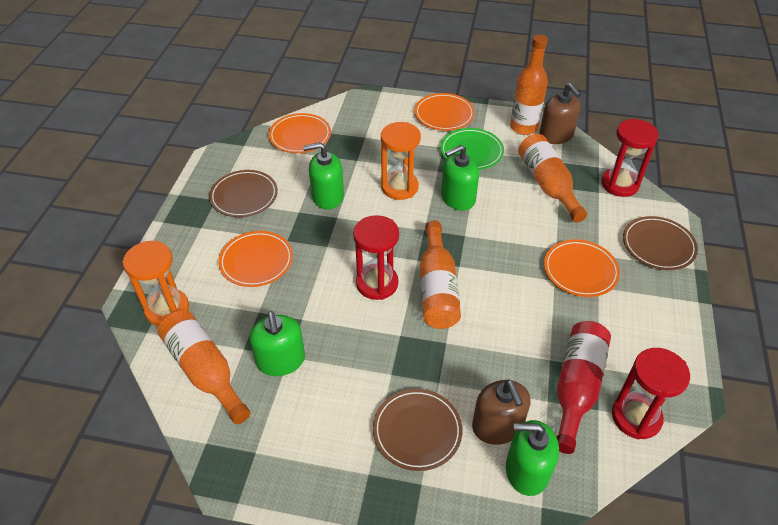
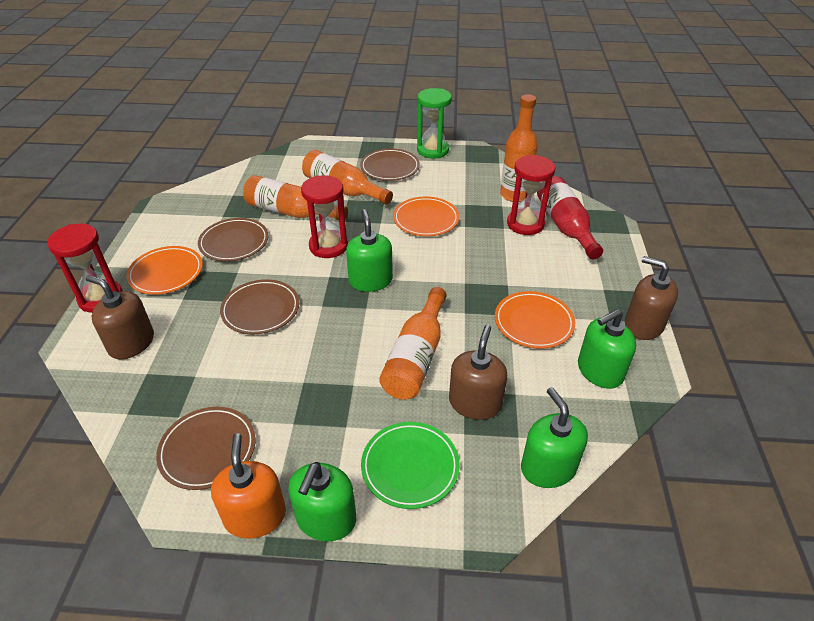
brown plate: 3 -> 4
brown soap dispenser: 2 -> 3
green hourglass: 0 -> 1
orange hourglass: 2 -> 0
orange plate: 4 -> 3
orange soap dispenser: 0 -> 1

